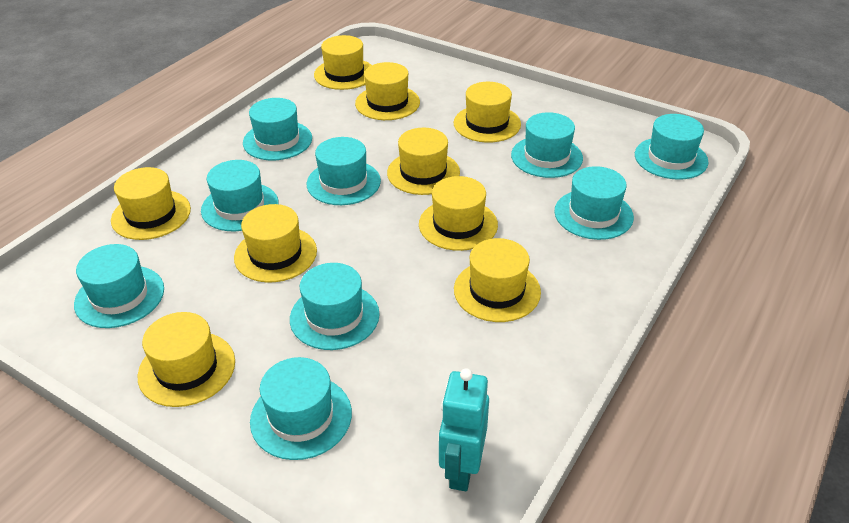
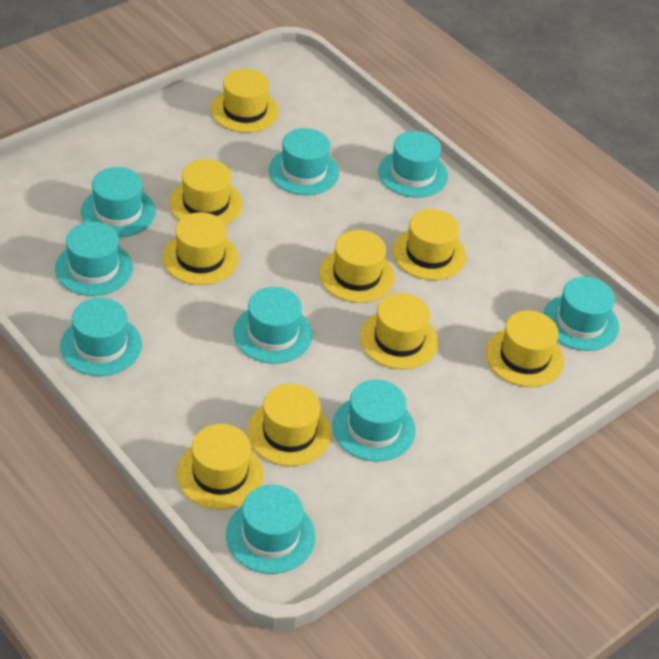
turquoise robot: 1 -> 0

